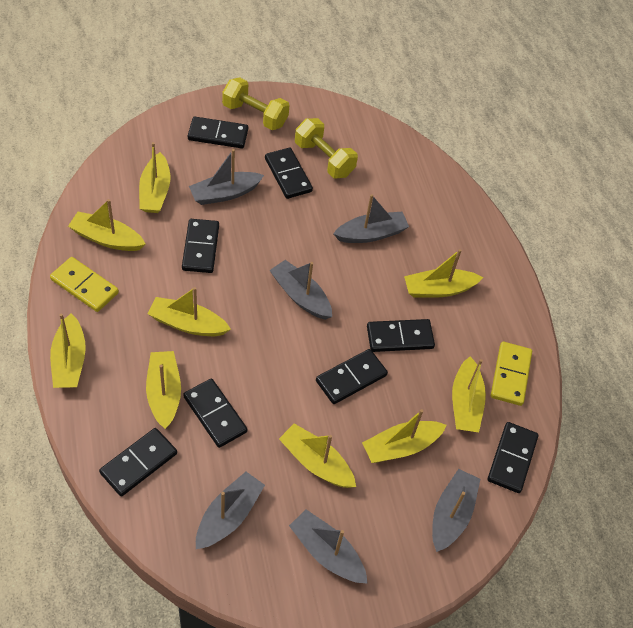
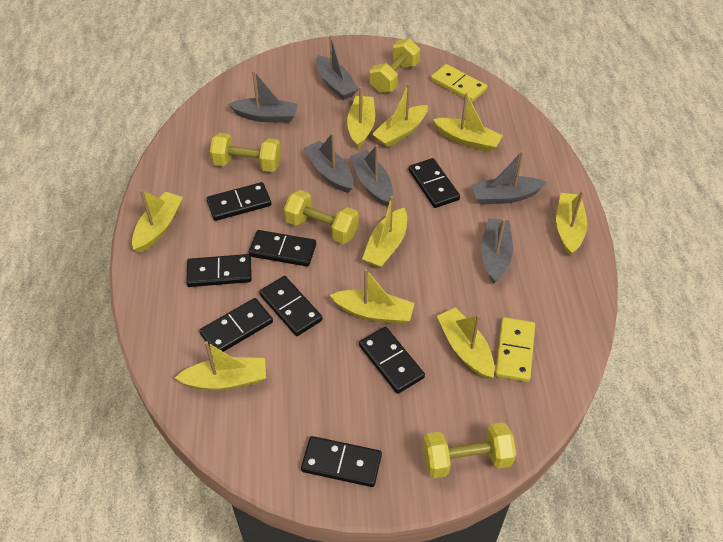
yellow dumbbell: 2 -> 4

